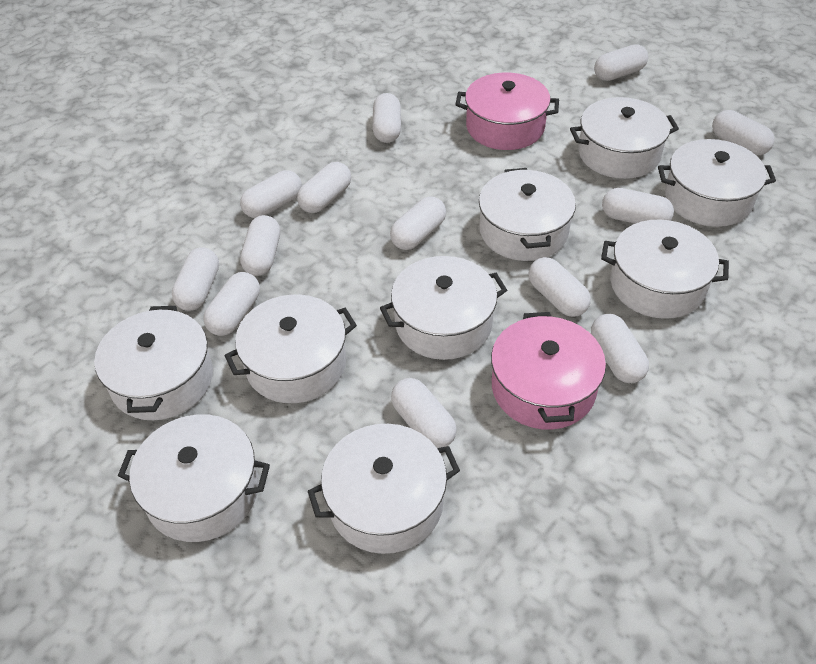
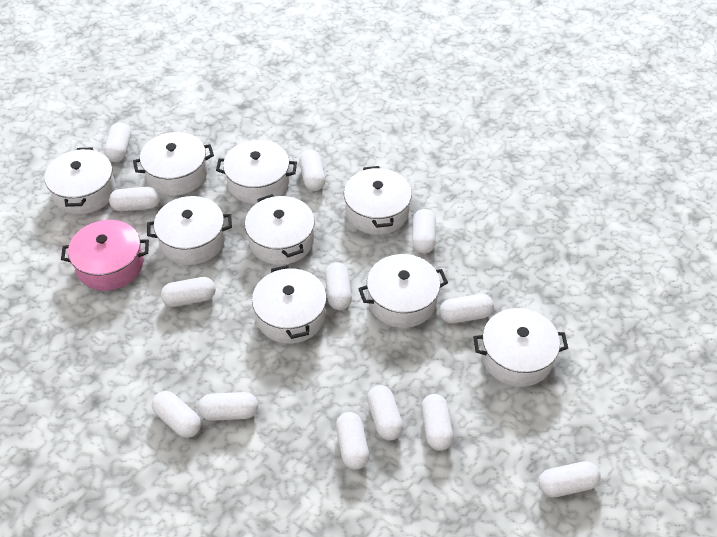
pink pot: 2 -> 1

